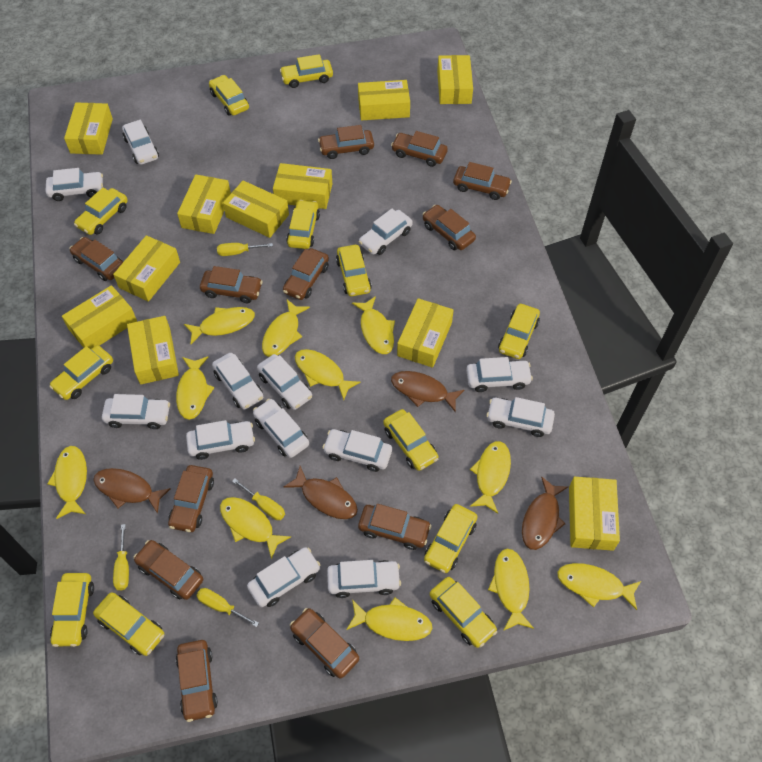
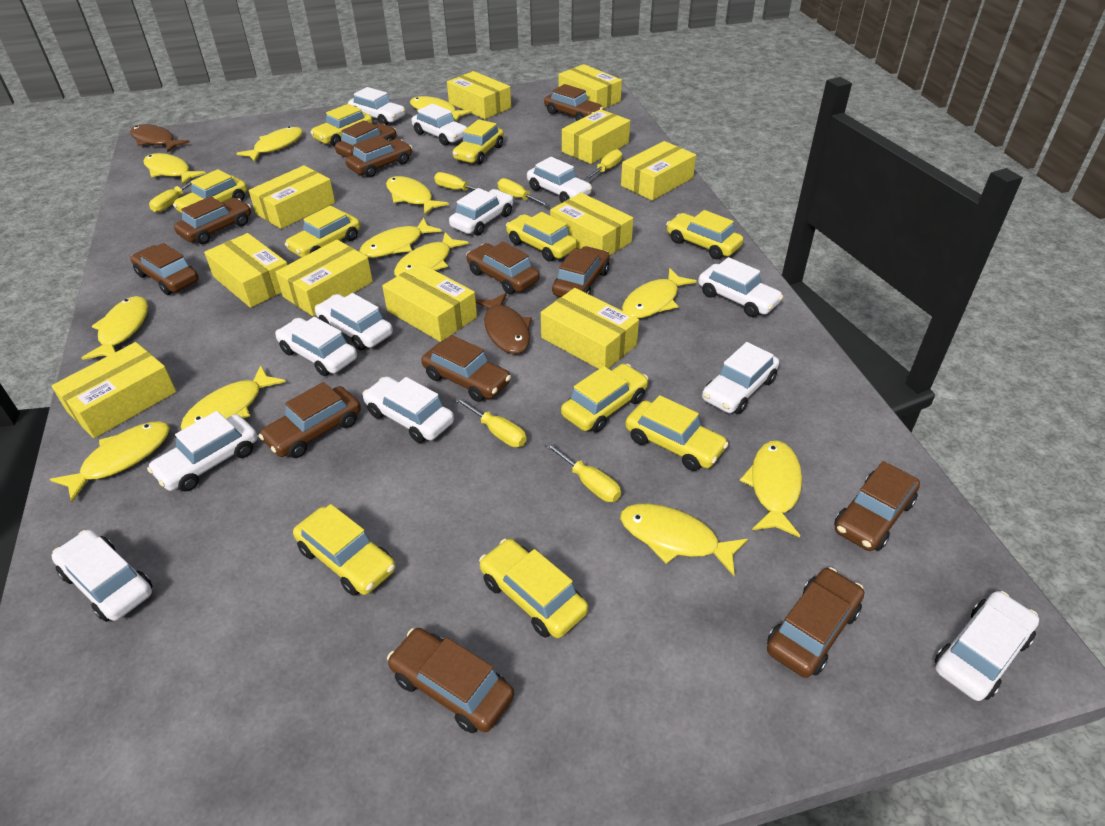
brown fish: 4 -> 2
white car: 13 -> 12
yellow car: 12 -> 10
yellow fish: 11 -> 12
yellow screwdriver: 4 -> 6

